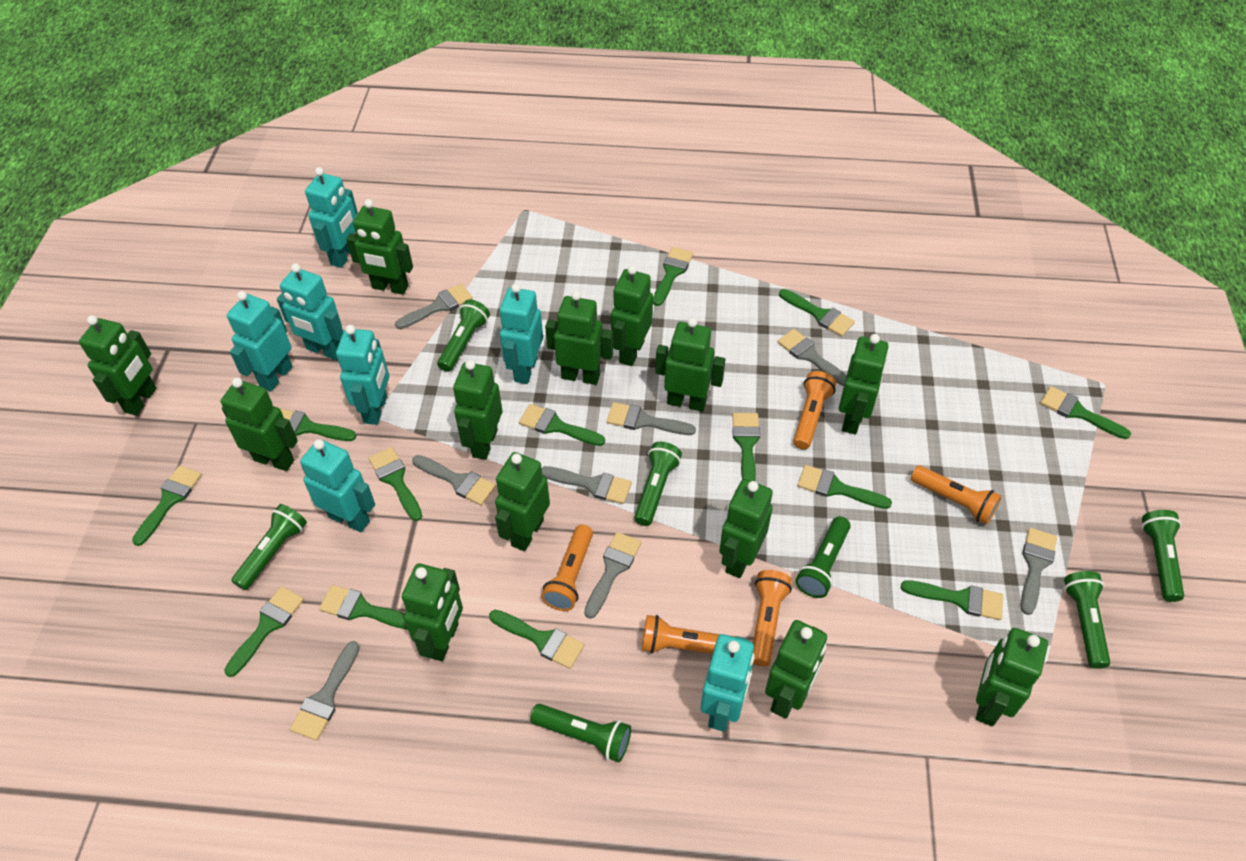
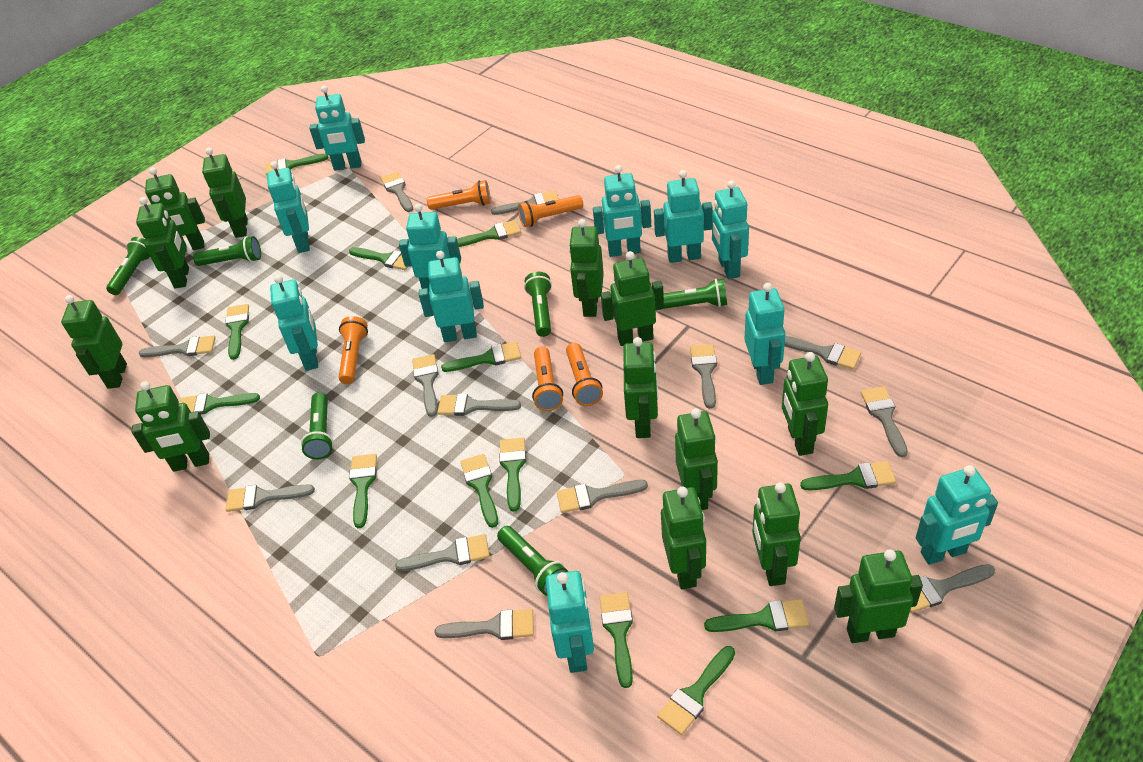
green flashlight: 7 -> 6
grey brush: 8 -> 13
turquoise robot: 7 -> 11

